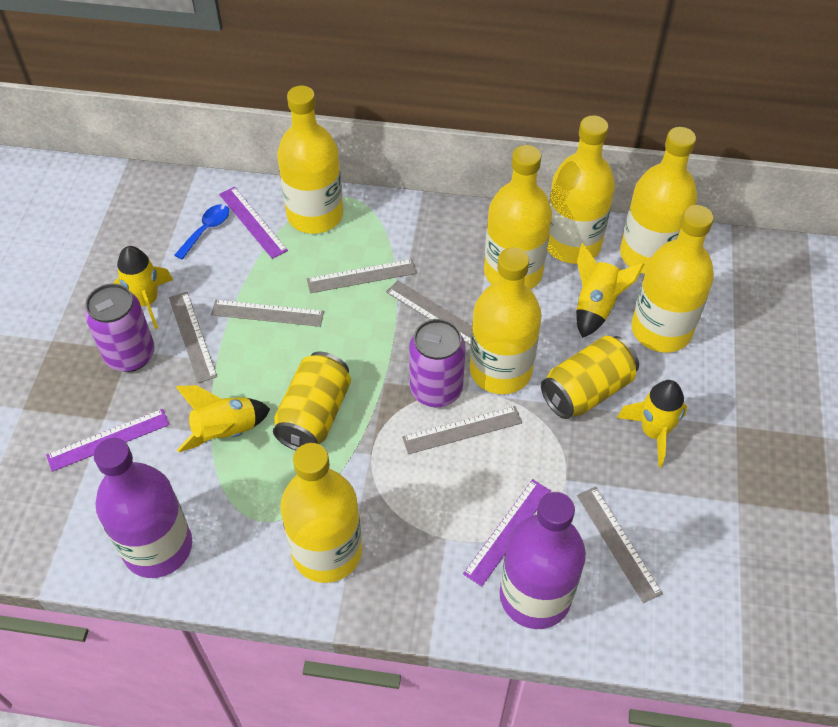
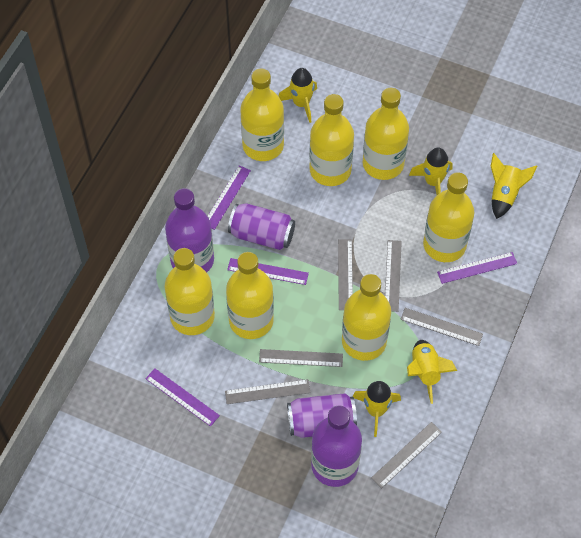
blue spoon: 1 -> 0
purple ruler: 3 -> 4
yellow can: 2 -> 0
yellow rocket: 4 -> 5

